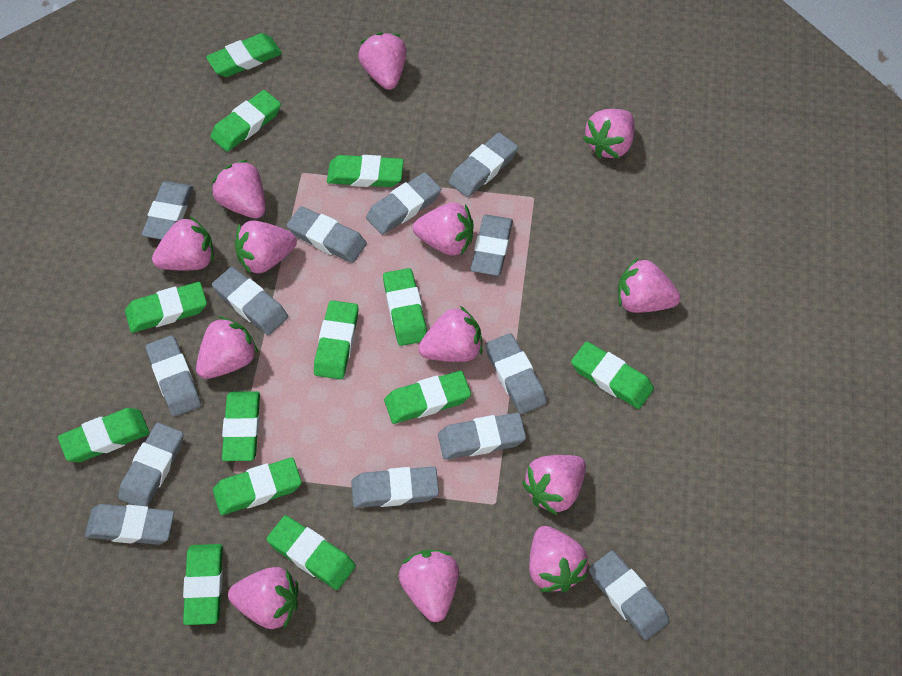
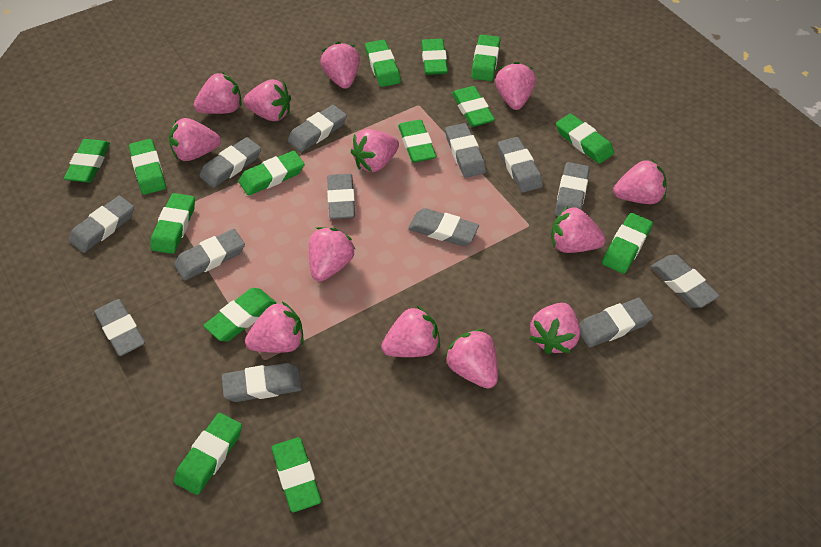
green eraser: 13 -> 14

